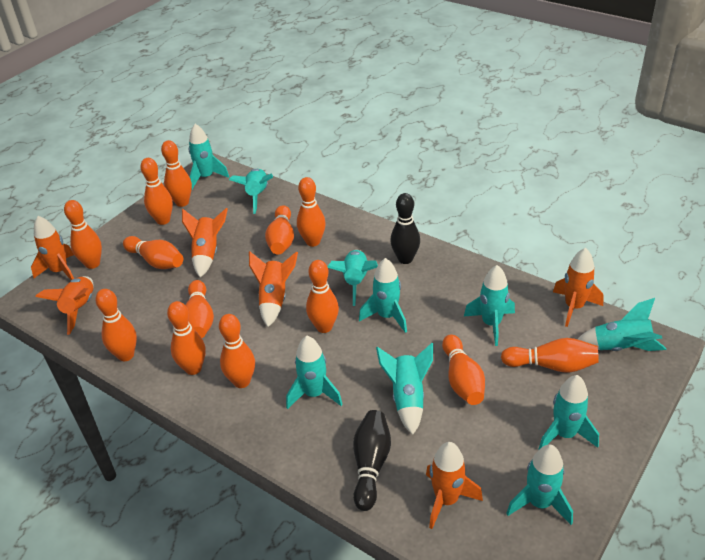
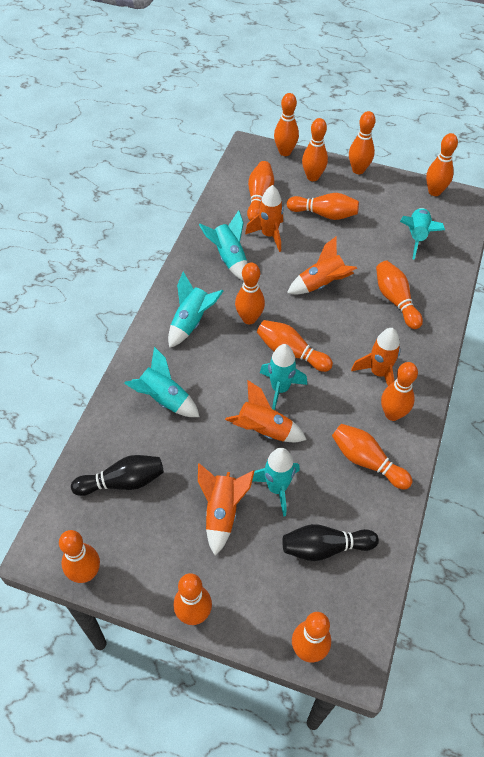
orange bowling pin: 13 -> 14
orange rocket: 6 -> 5
turquoise rocket: 10 -> 6

